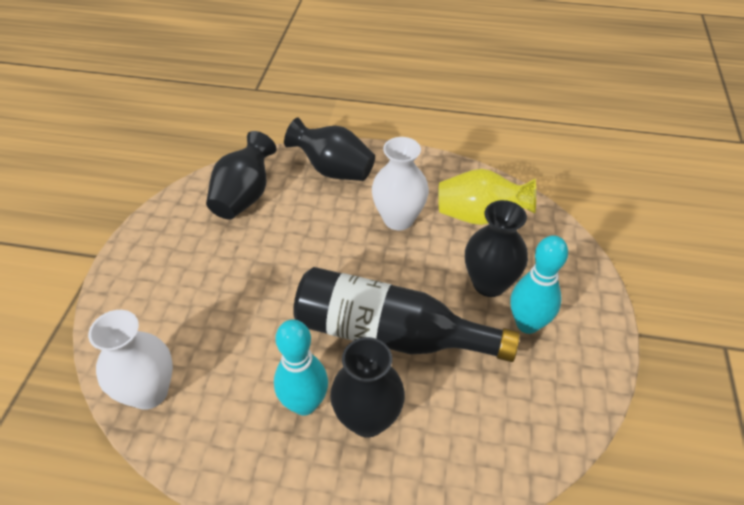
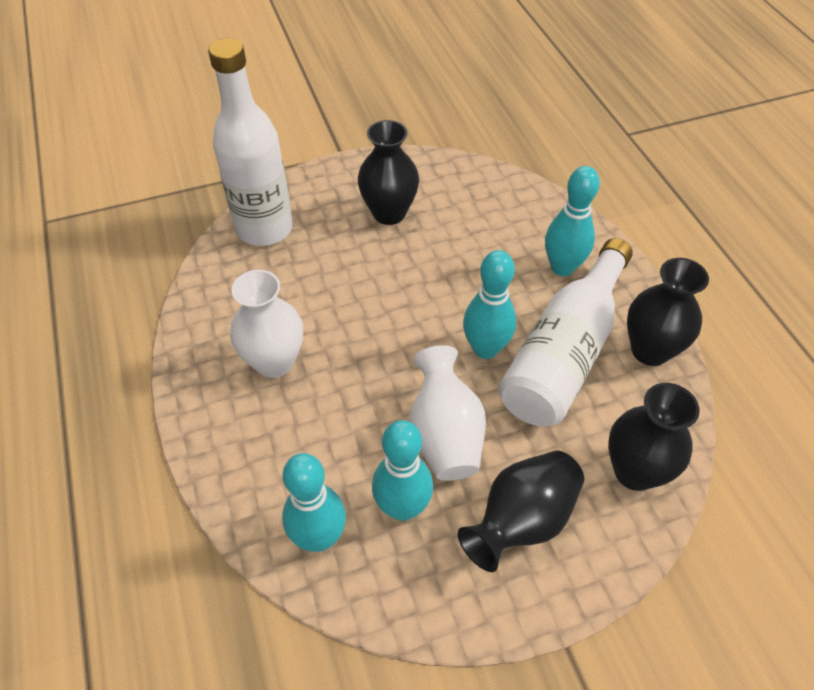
black bottle: 1 -> 0
turquoise bowling pin: 2 -> 4
white bottle: 0 -> 2
yellow vase: 1 -> 0

